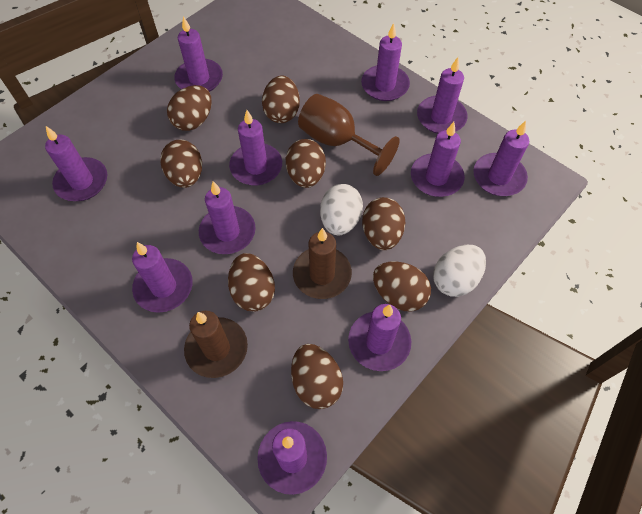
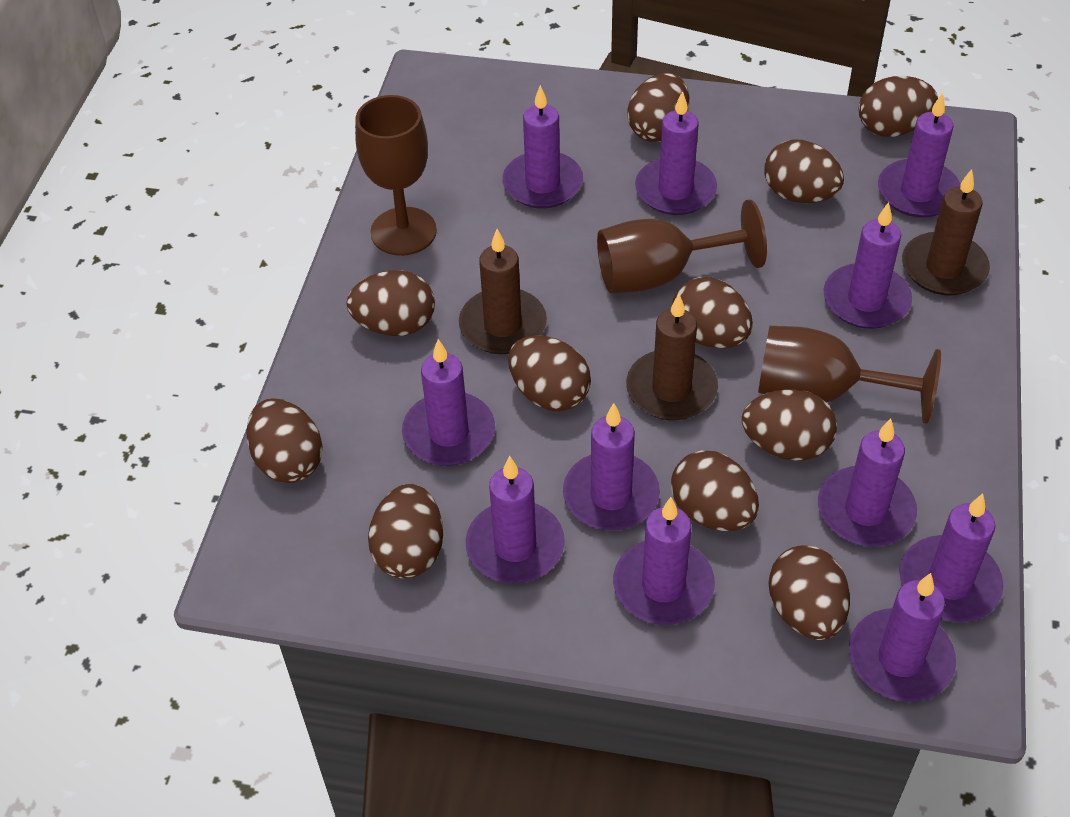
brown candle: 2 -> 3
brown egg: 8 -> 11
brown goblet: 1 -> 3
white egg: 2 -> 0

